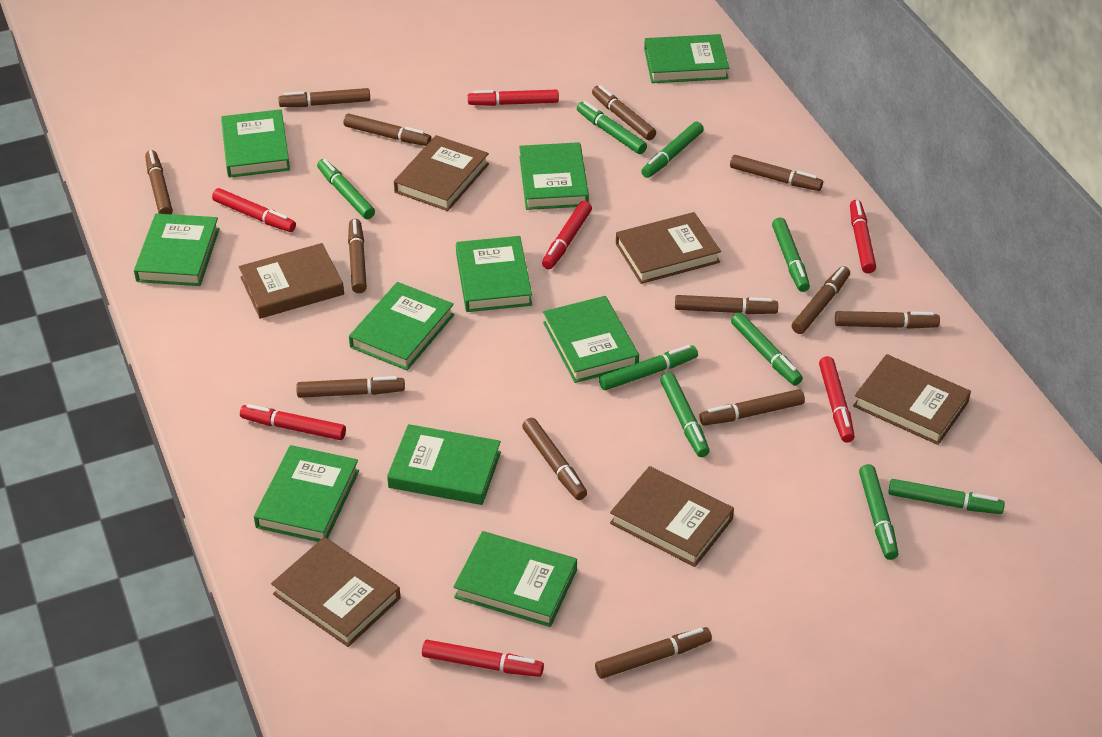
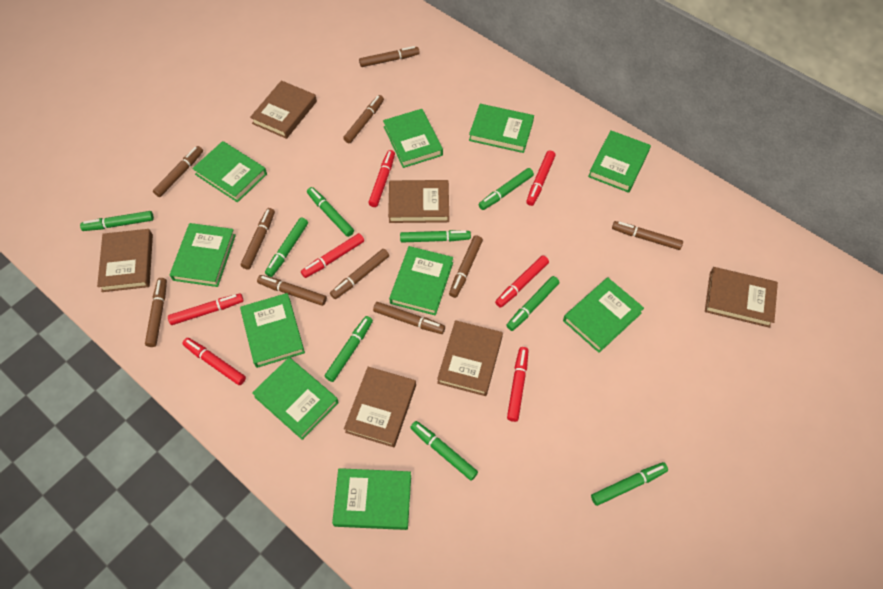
brown marker: 13 -> 10

